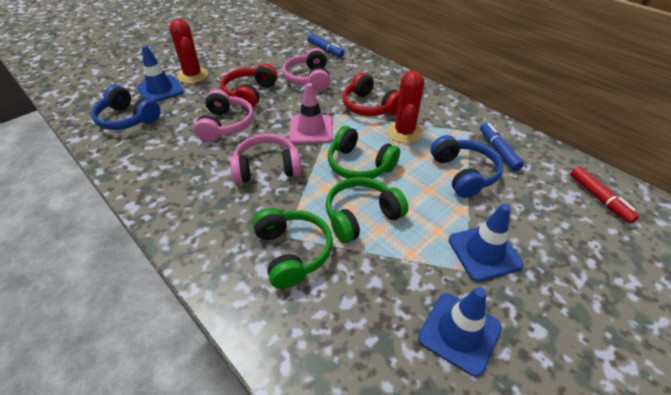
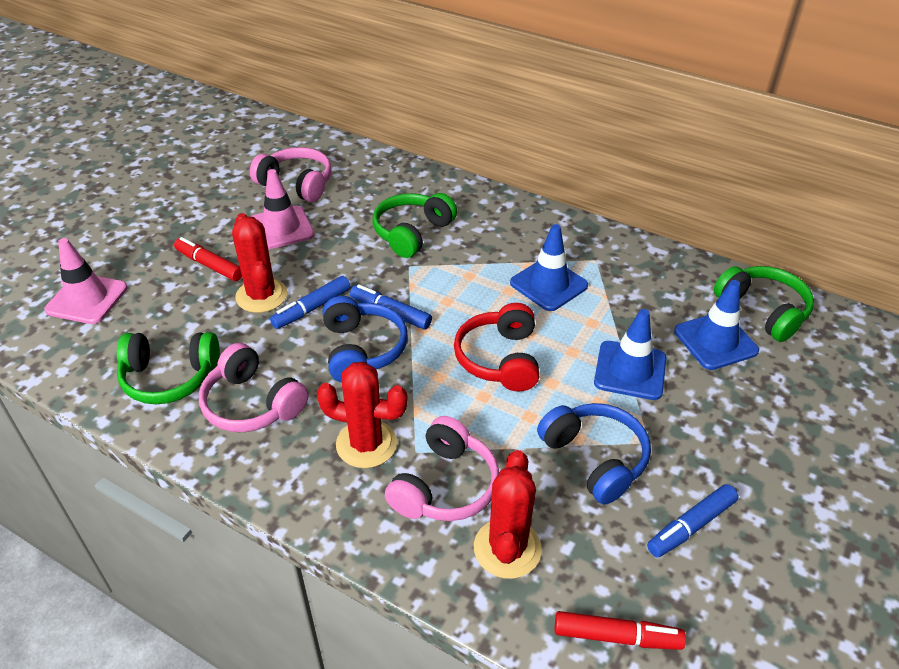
blue marker: 2 -> 3
pink traffic cone: 1 -> 2
red cactus: 2 -> 3
red headphones: 2 -> 1
red marker: 1 -> 2

